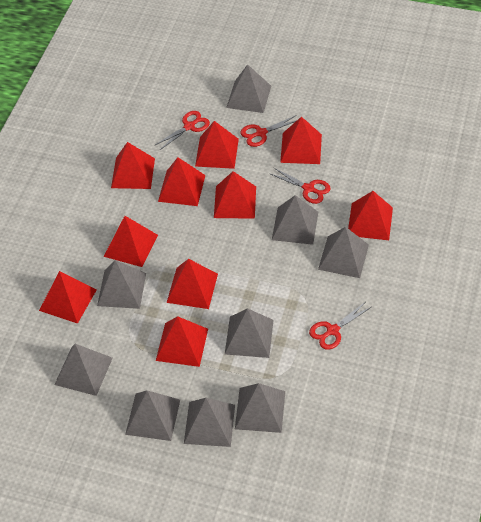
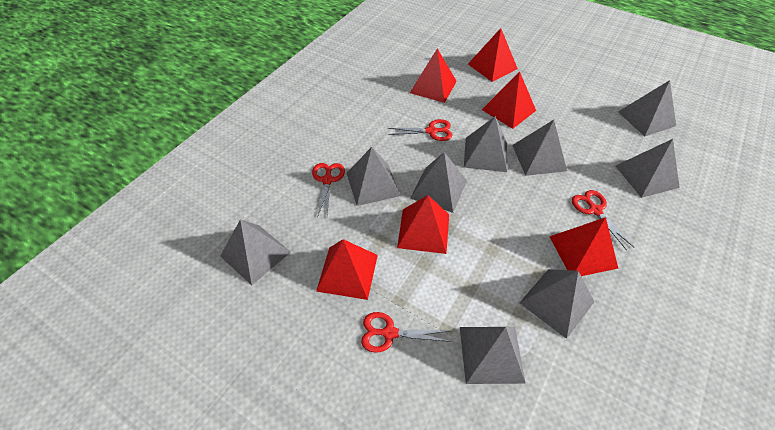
red pyramid: 10 -> 6

